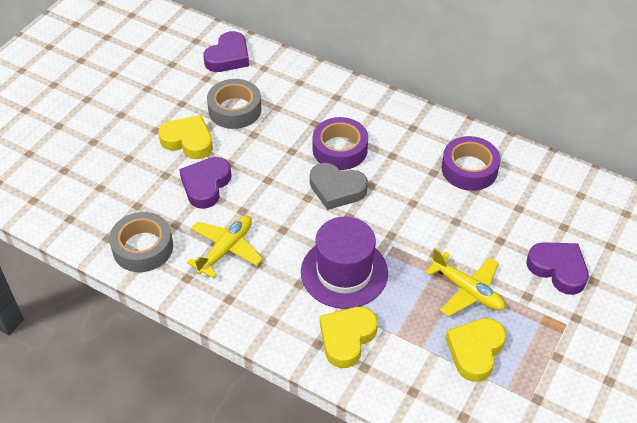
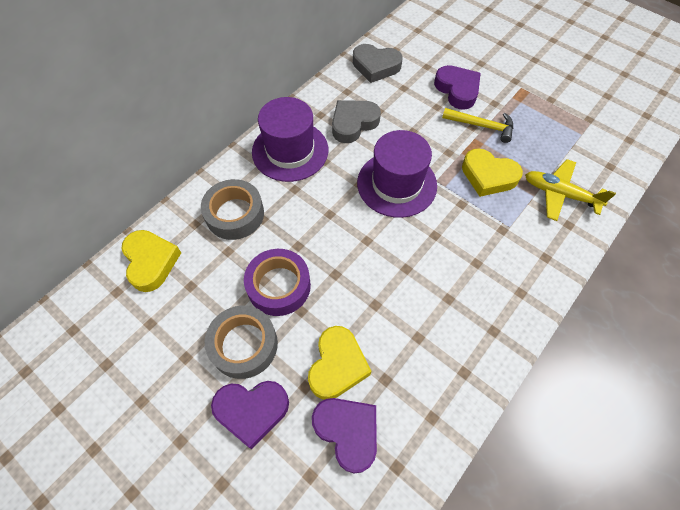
grey heart: 1 -> 2
purple hat: 1 -> 2
purple tape: 2 -> 1
yellow hammer: 0 -> 1
yellow plane: 2 -> 1

